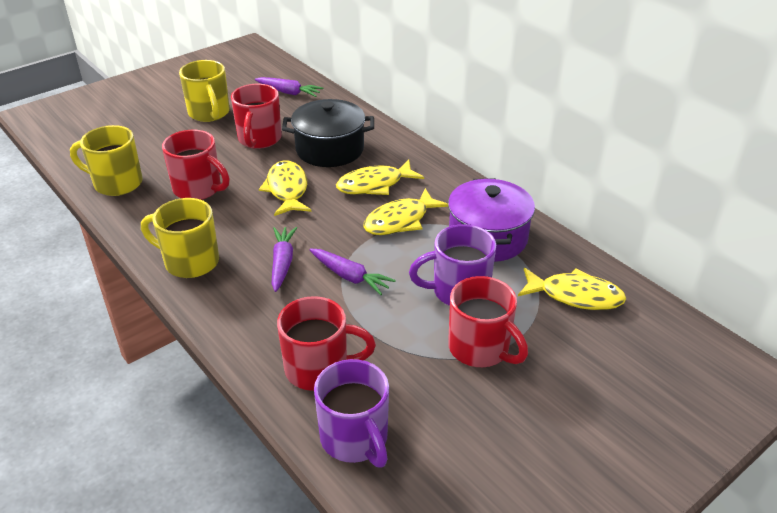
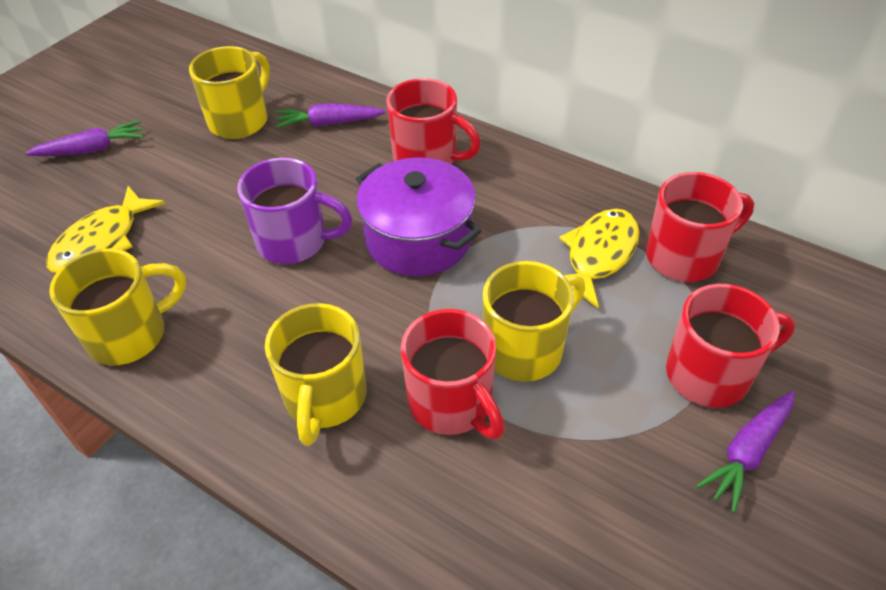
black pot: 1 -> 0
purple mug: 2 -> 1
yellow fish: 4 -> 2
yellow mug: 3 -> 4

